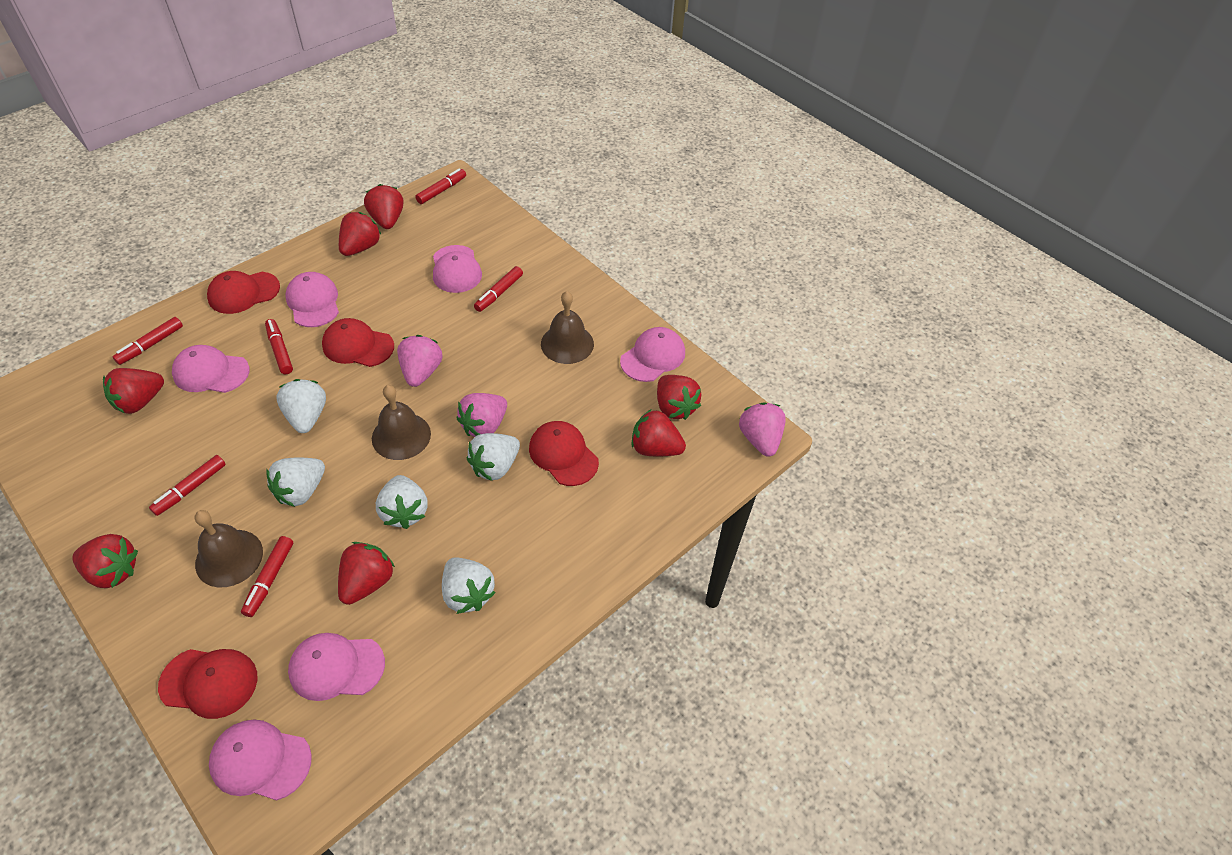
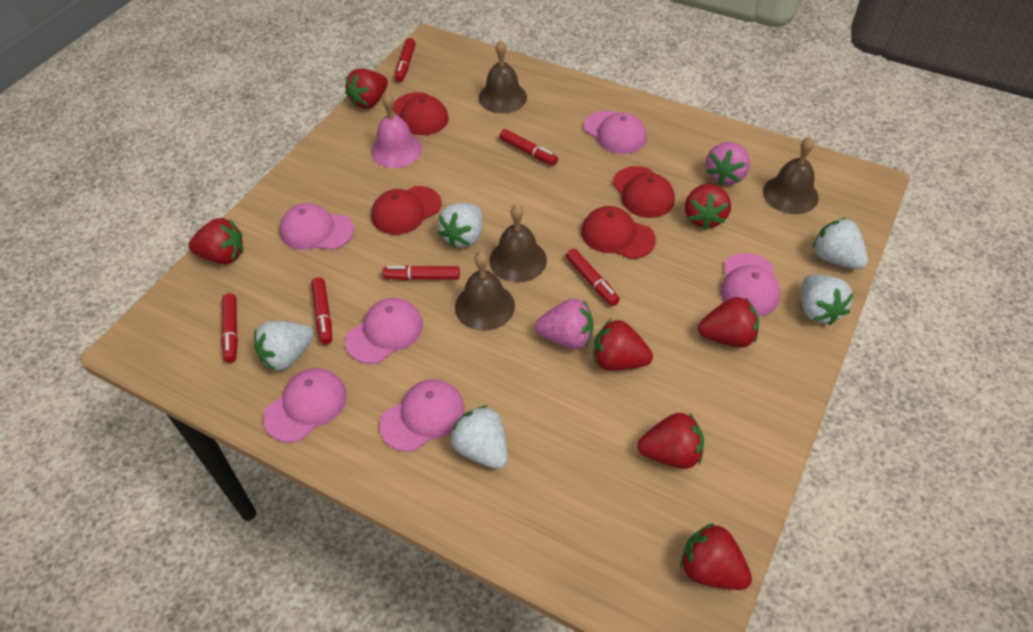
brown bell: 3 -> 4
pink bell: 0 -> 1
pink strawberry: 3 -> 2

